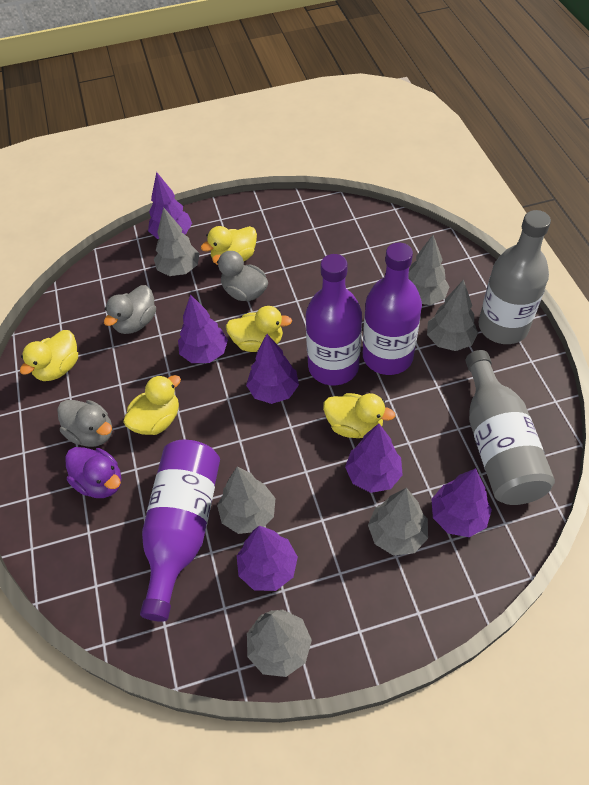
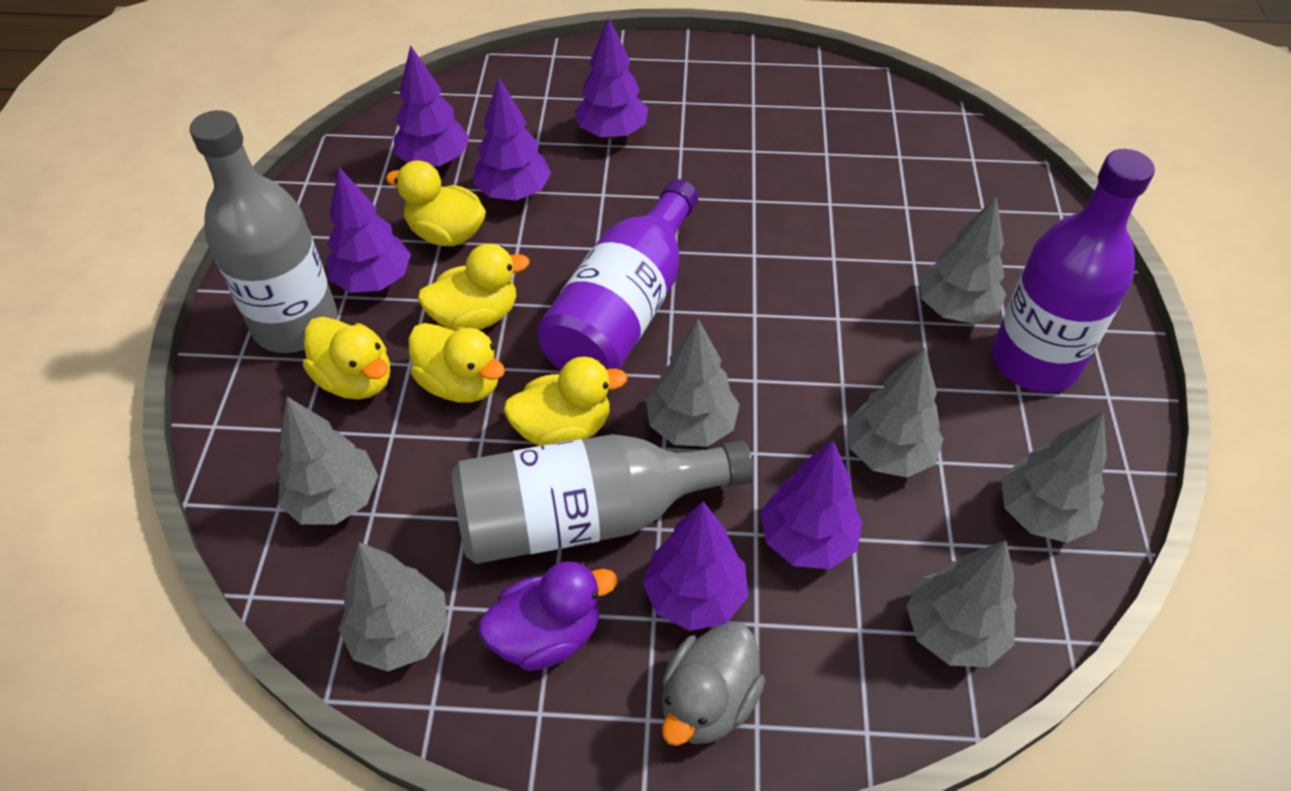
grey duck: 3 -> 1
grey tree: 6 -> 7
purple bottle: 3 -> 2

